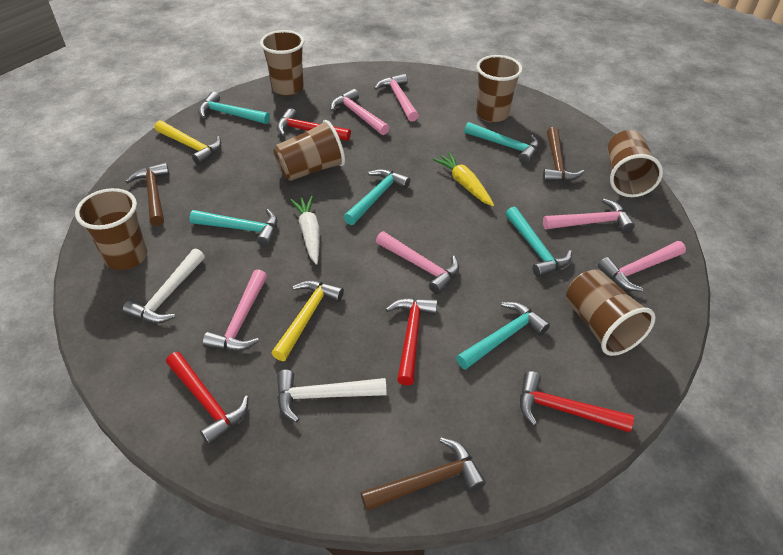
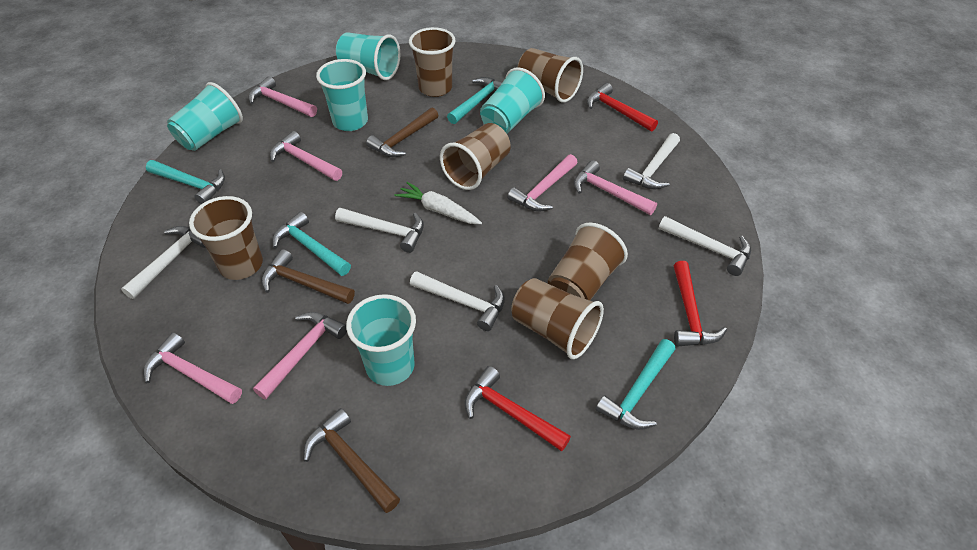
red hammer: 4 -> 3
turquoise cup: 0 -> 5
turquoise hammer: 6 -> 4
white hammer: 2 -> 5
yellow carrot: 1 -> 0
yellow hammer: 2 -> 0

